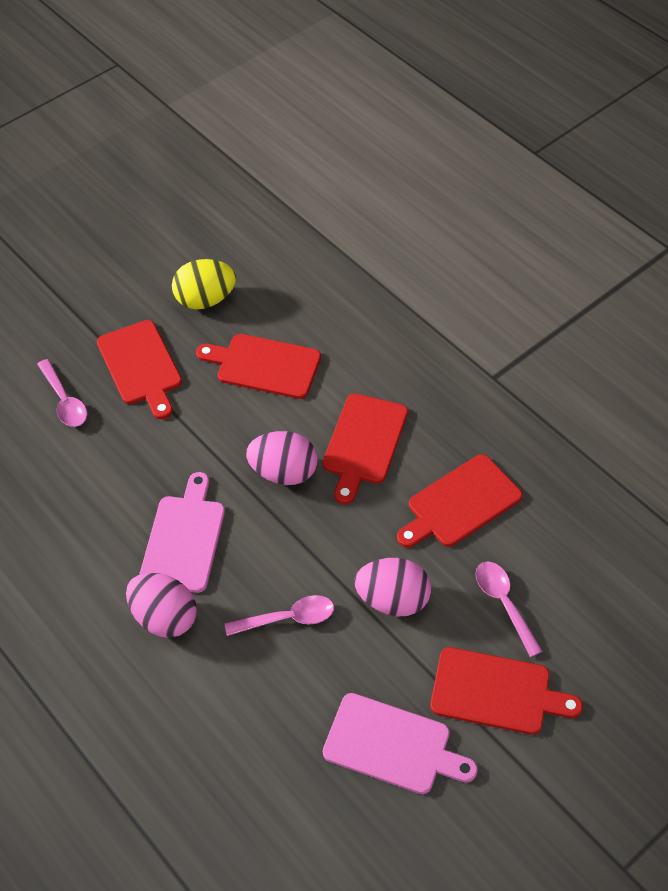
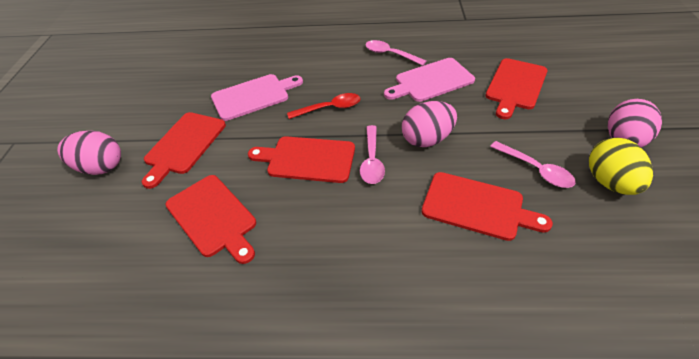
red spoon: 0 -> 1

